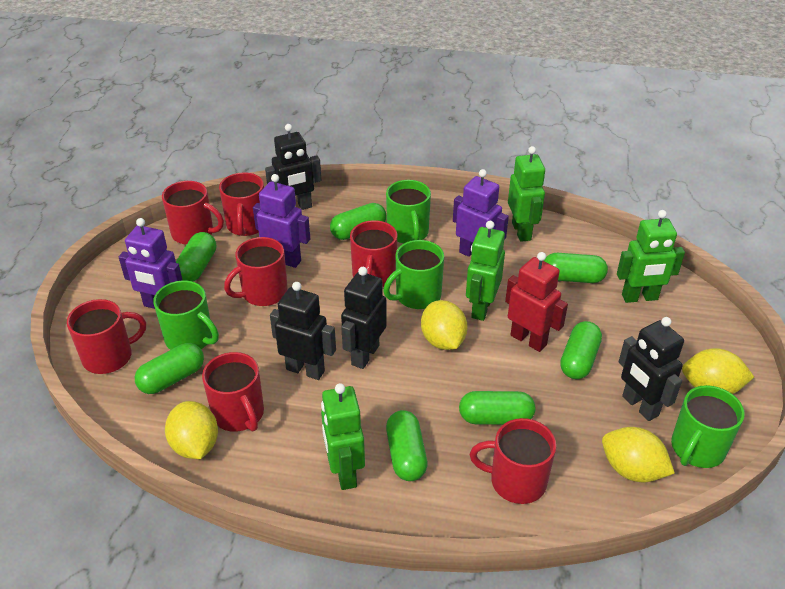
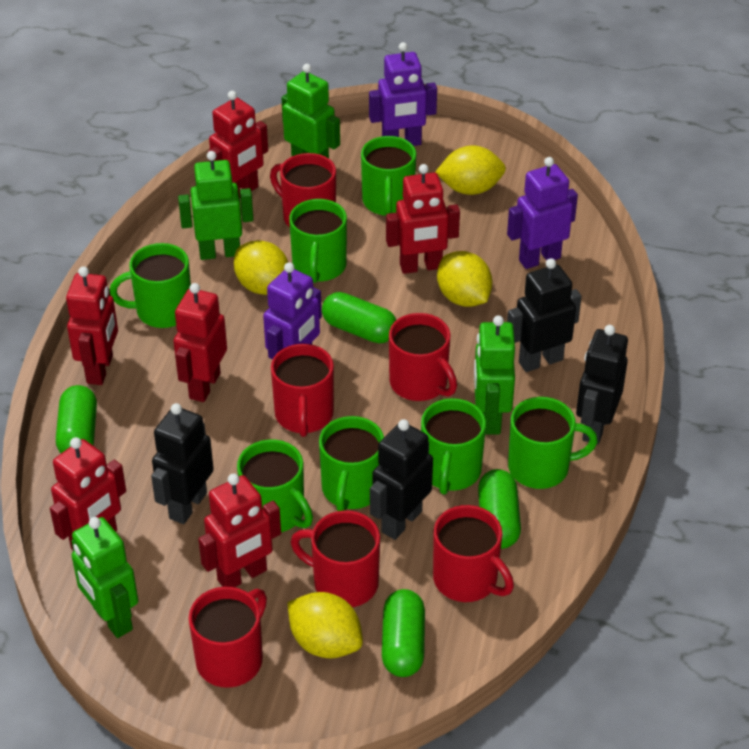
green capsule: 7 -> 4
green mug: 4 -> 7
red mug: 7 -> 6
red robot: 1 -> 6

